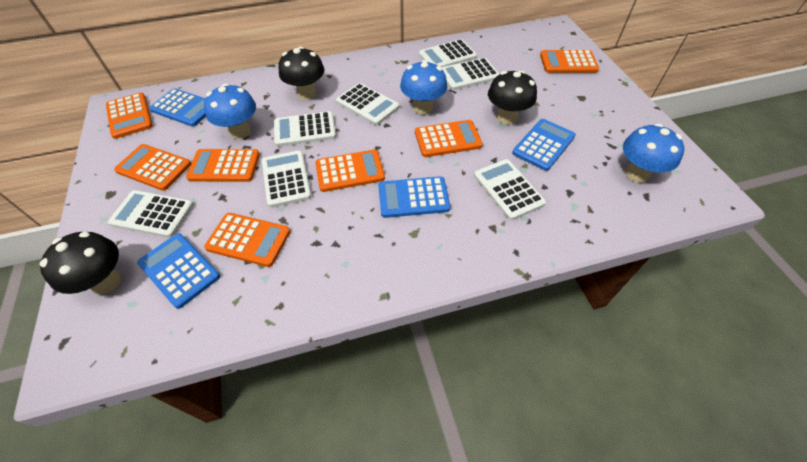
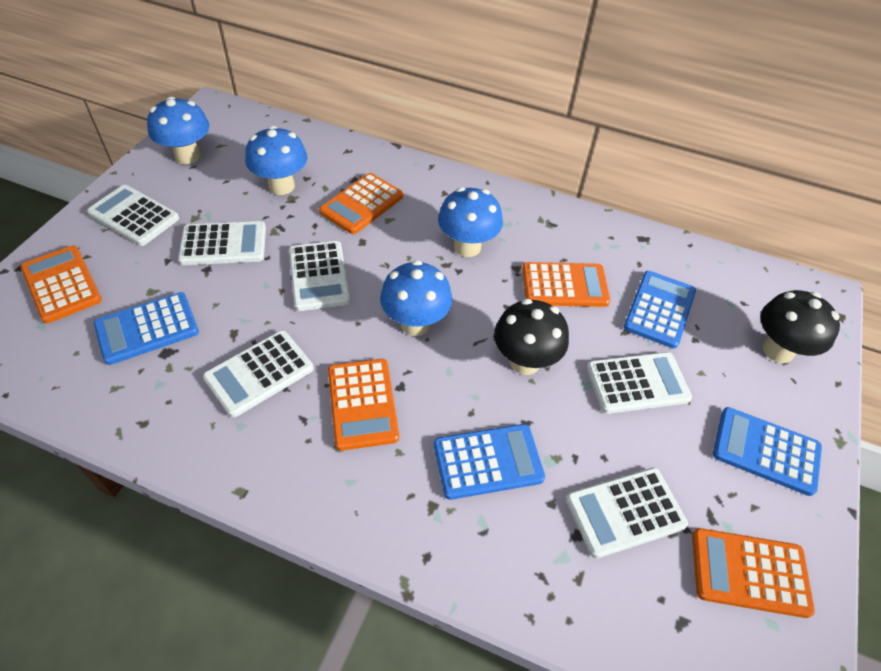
black mushroom: 3 -> 2
blue mushroom: 3 -> 4
orange calculator: 7 -> 5
white calculator: 7 -> 6

